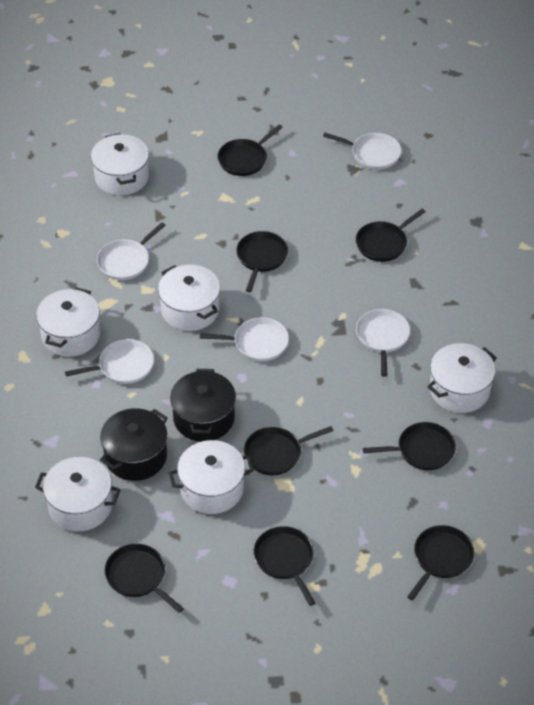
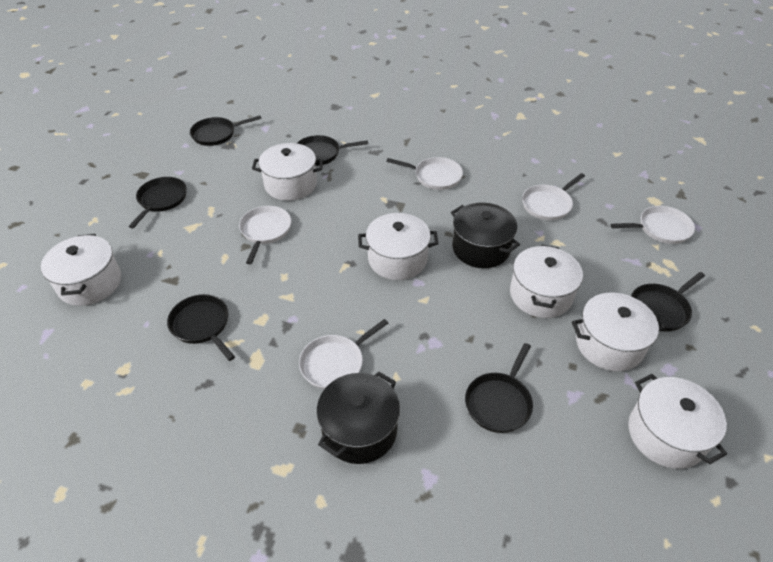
black pan: 8 -> 6

